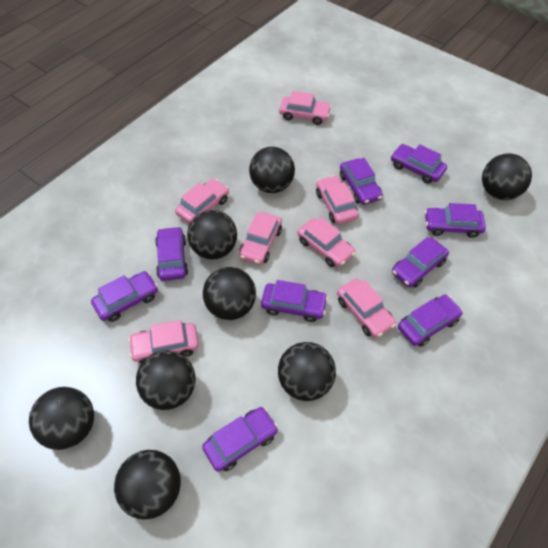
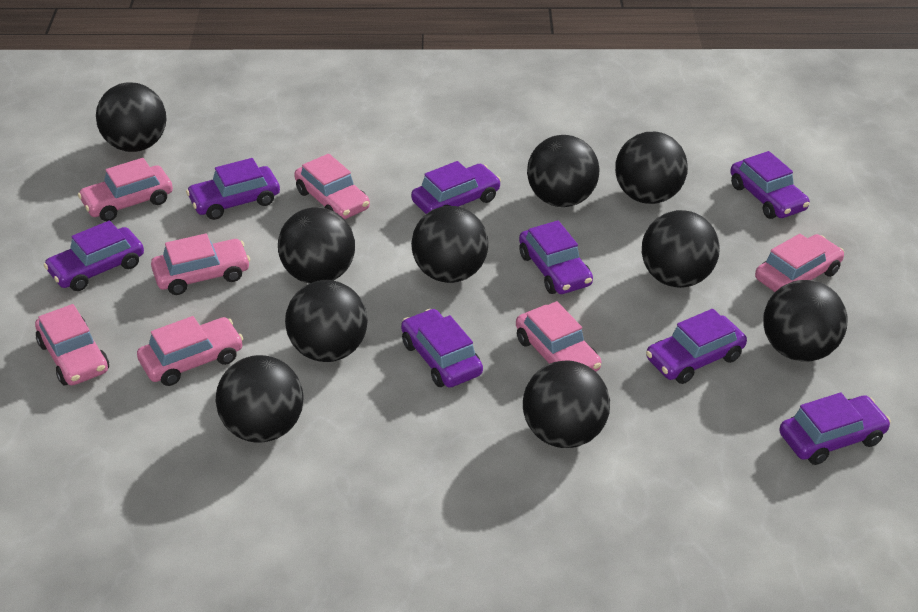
black ball: 8 -> 10
purple car: 9 -> 8

